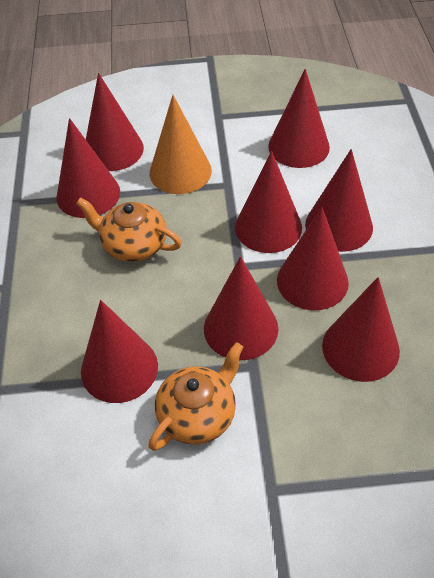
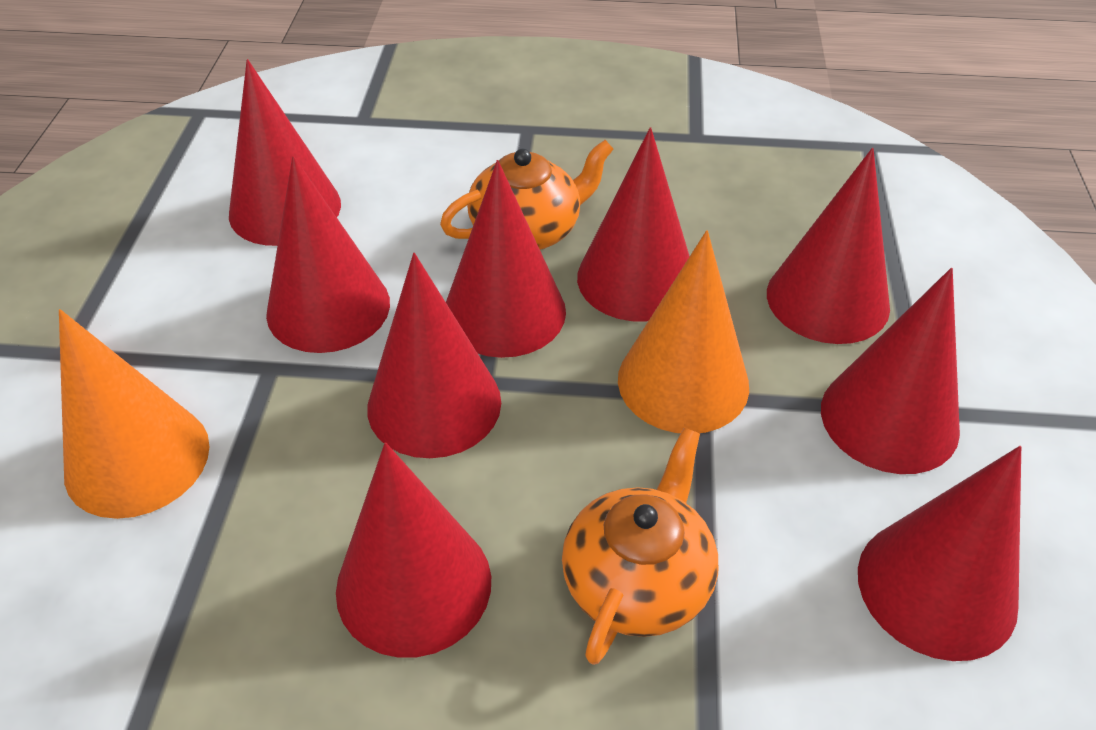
orange cone: 1 -> 2

